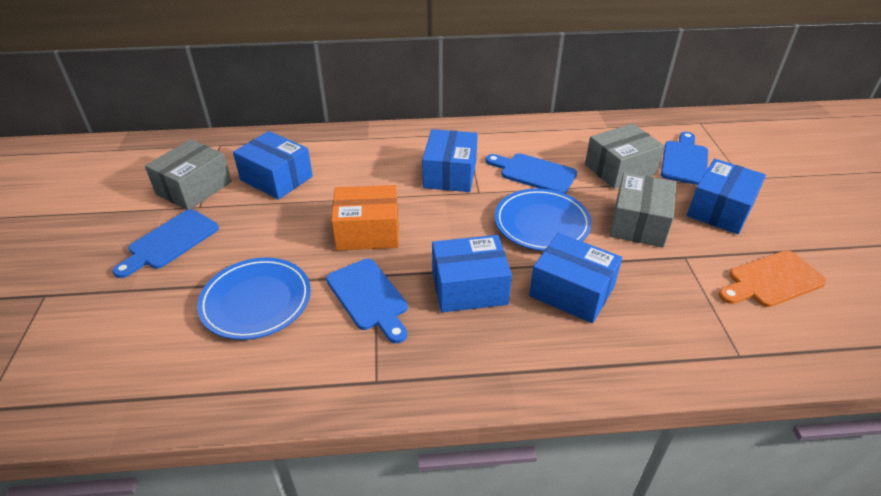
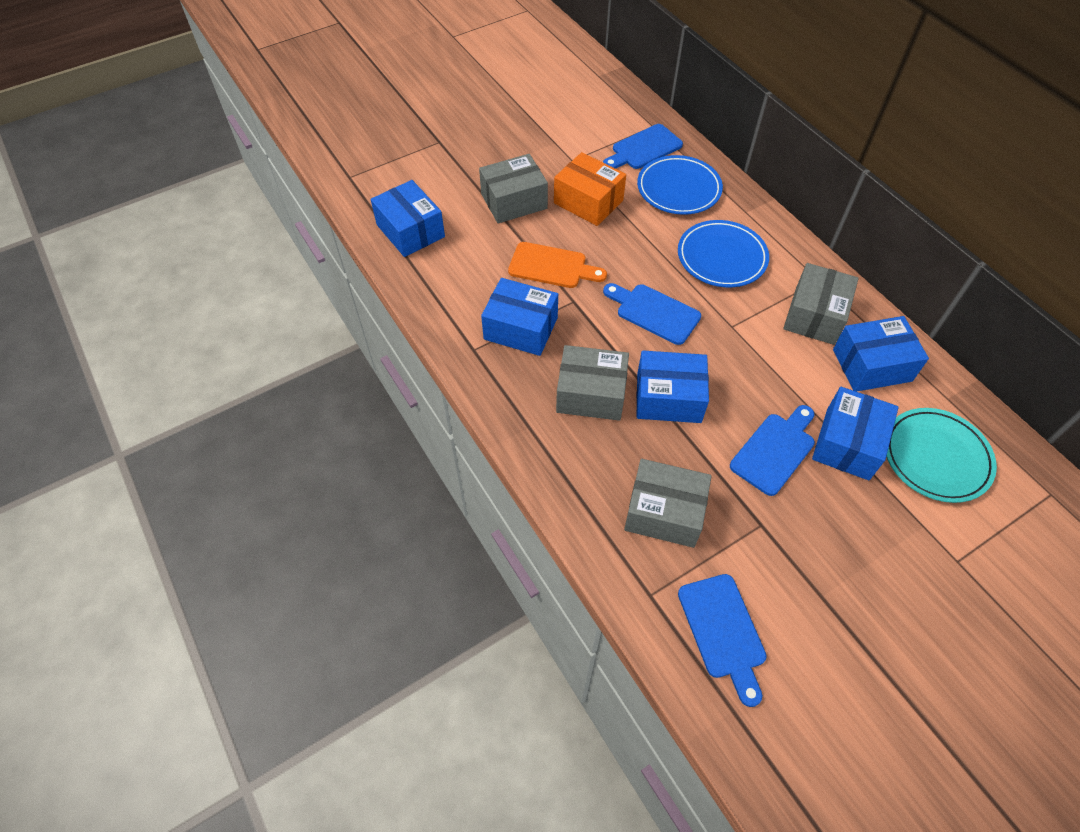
grey box: 3 -> 4
turquoise plate: 0 -> 1

